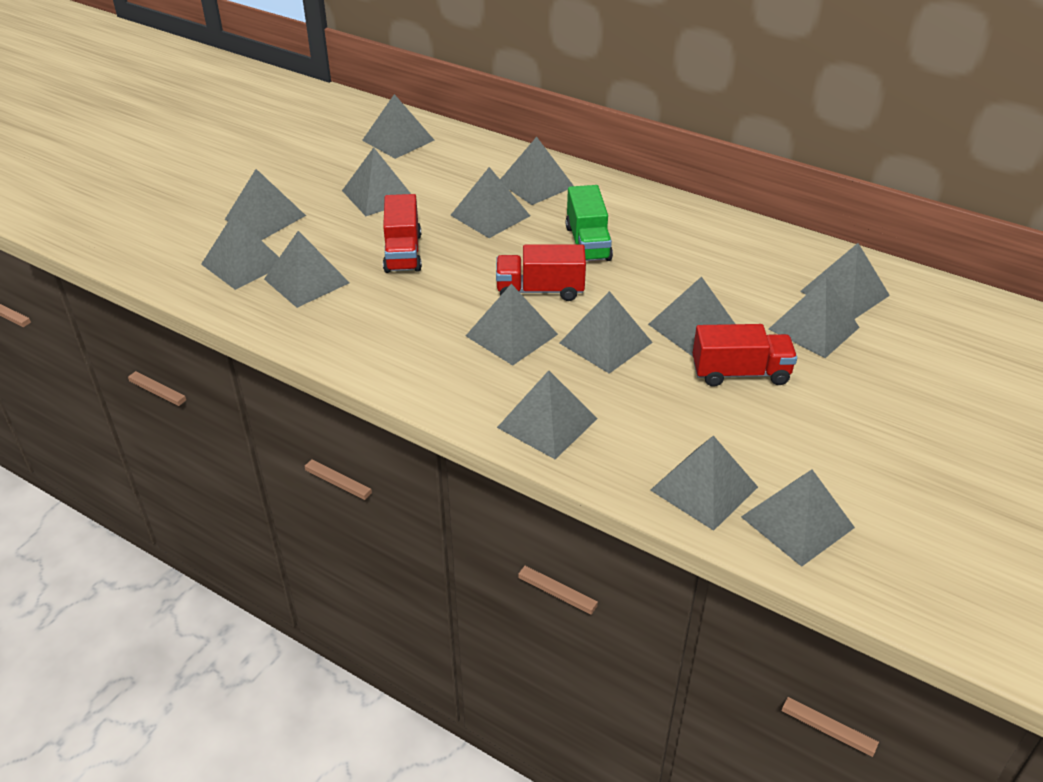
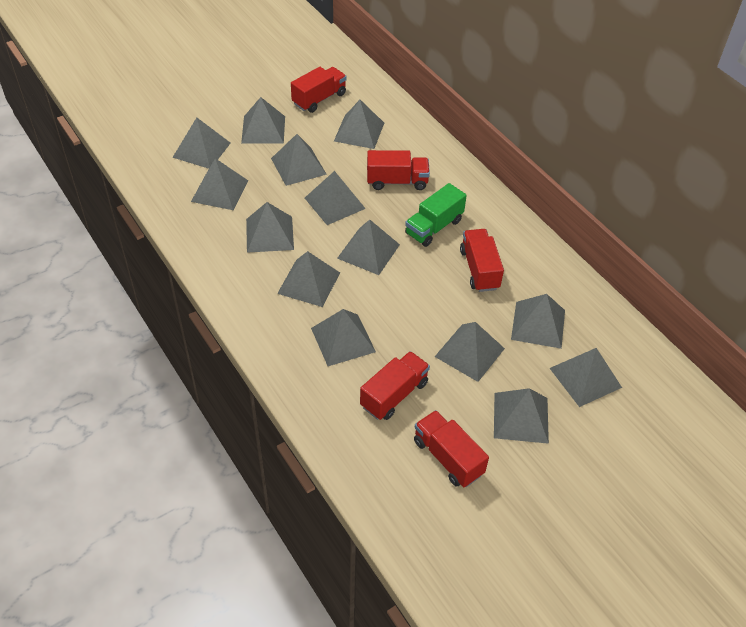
grey pyramid: 15 -> 14
red truck: 3 -> 5

